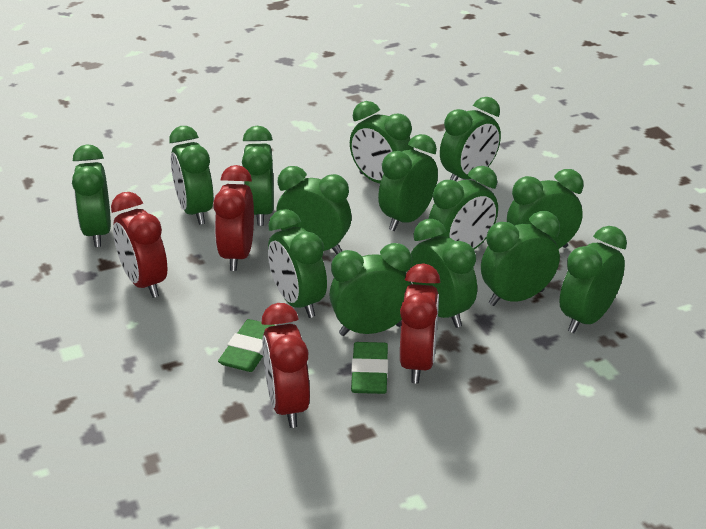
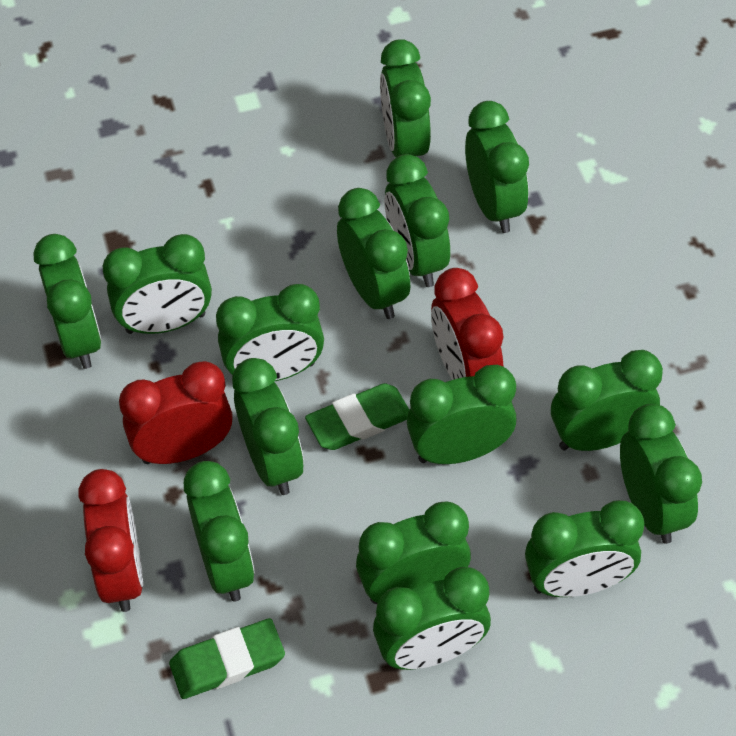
green clock: 14 -> 15
red clock: 4 -> 3

